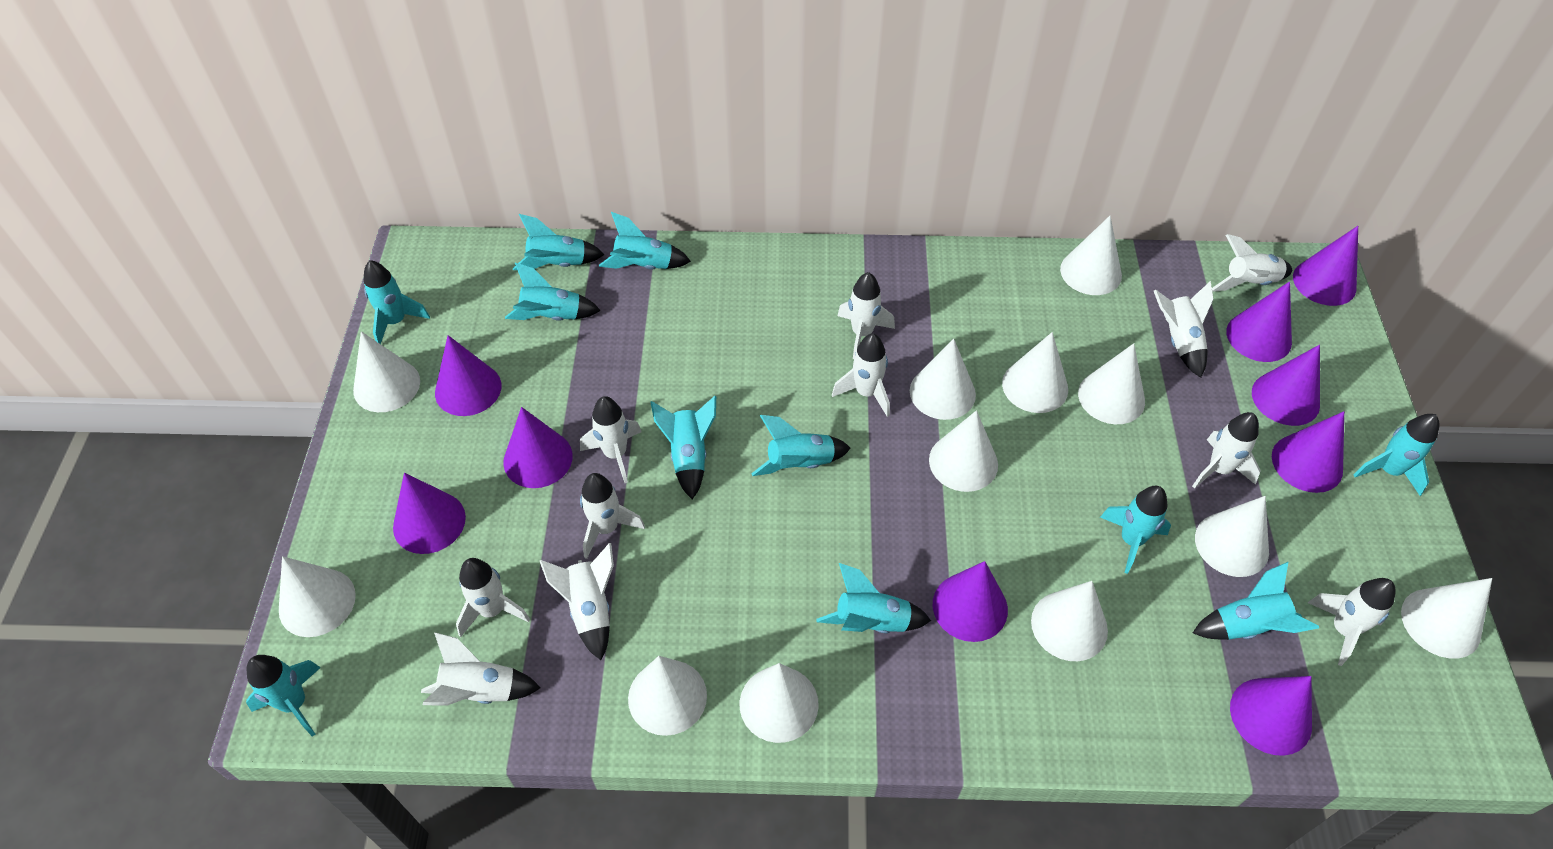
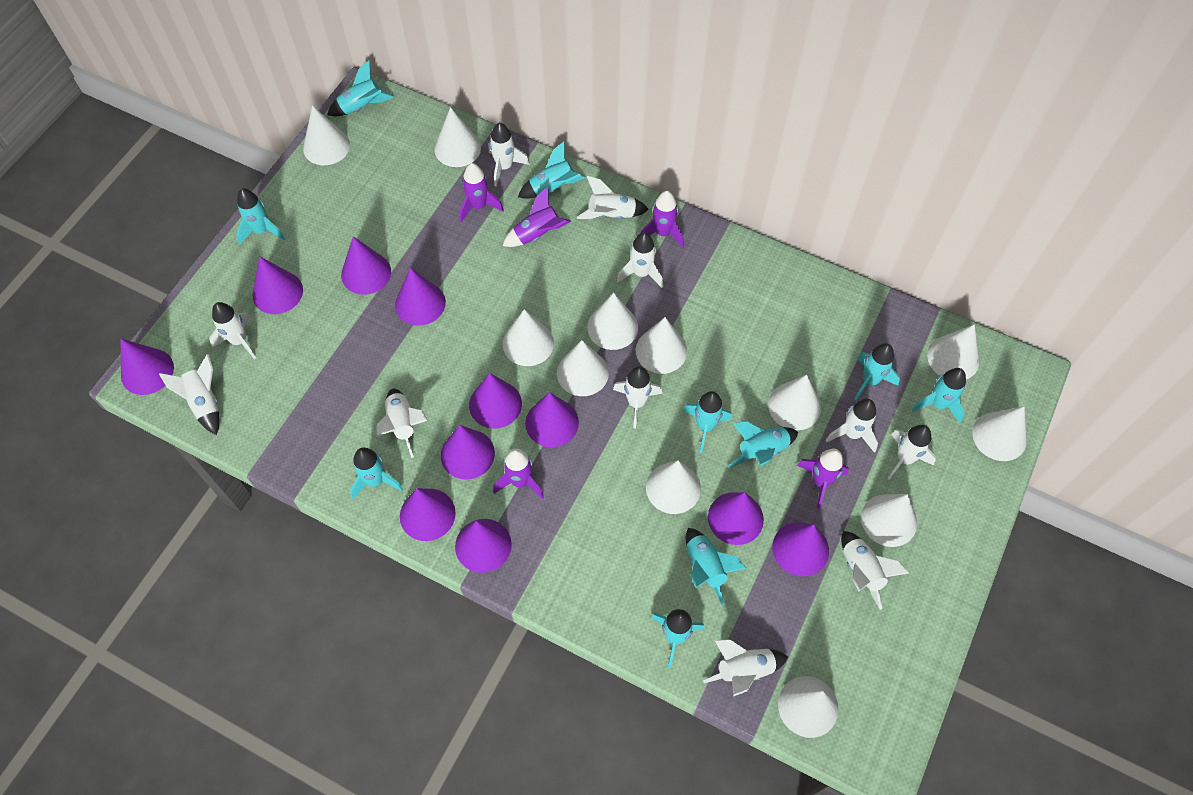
purple cone: 9 -> 11
purple rocket: 0 -> 5
turquoise rocket: 11 -> 10

